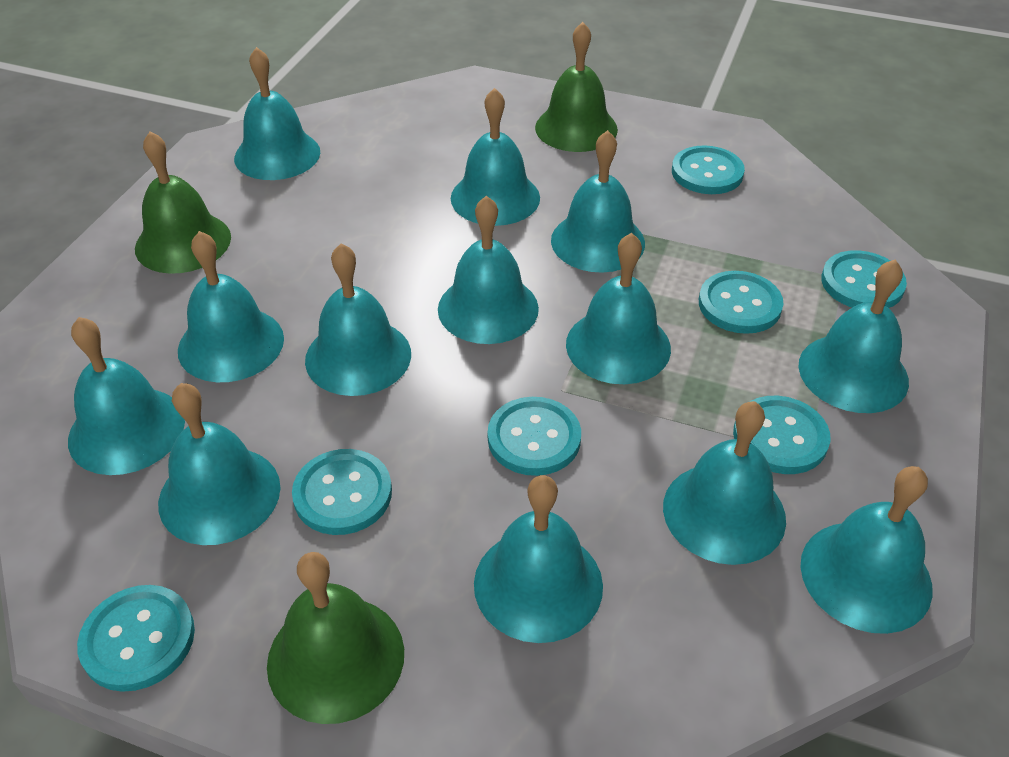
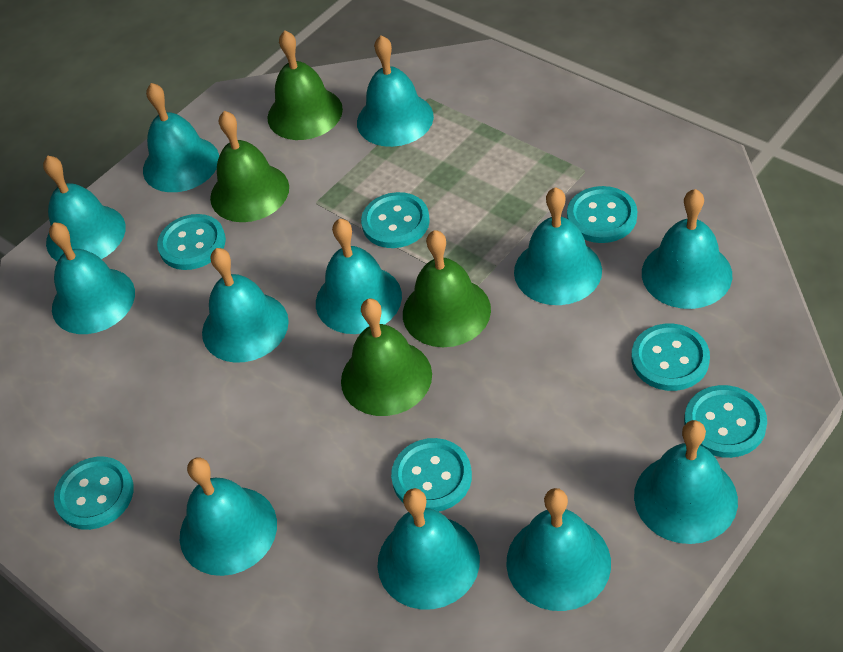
green bell: 3 -> 4
turquoise bell: 13 -> 12

